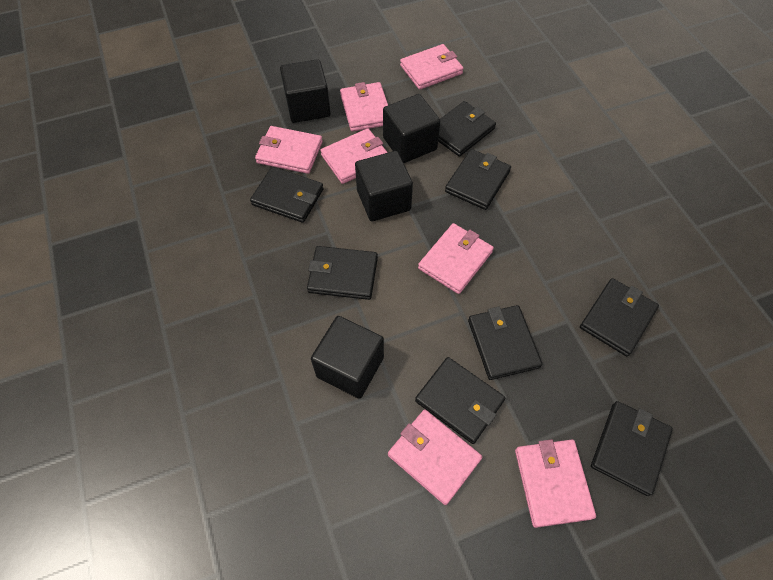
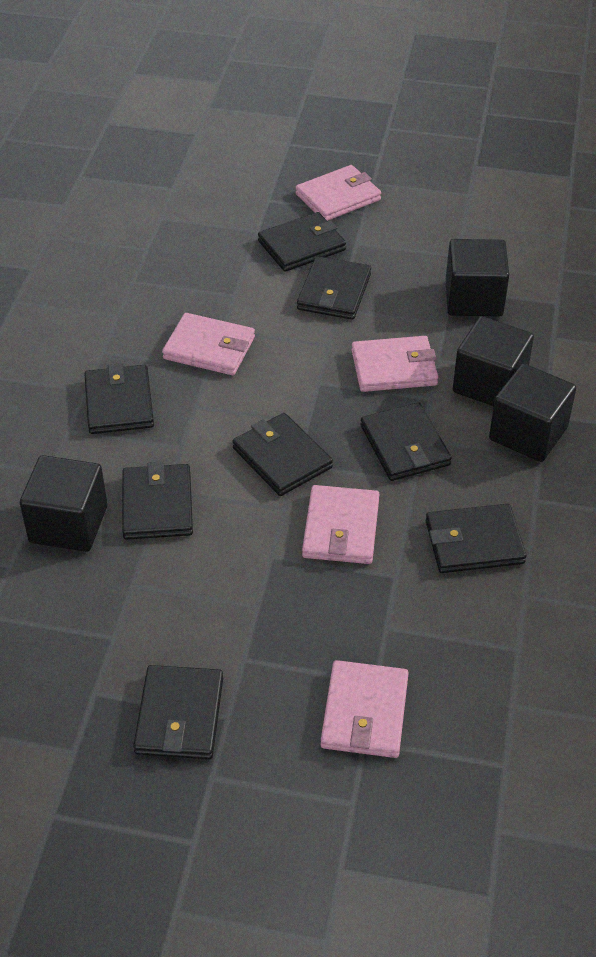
pink wallet: 7 -> 5

